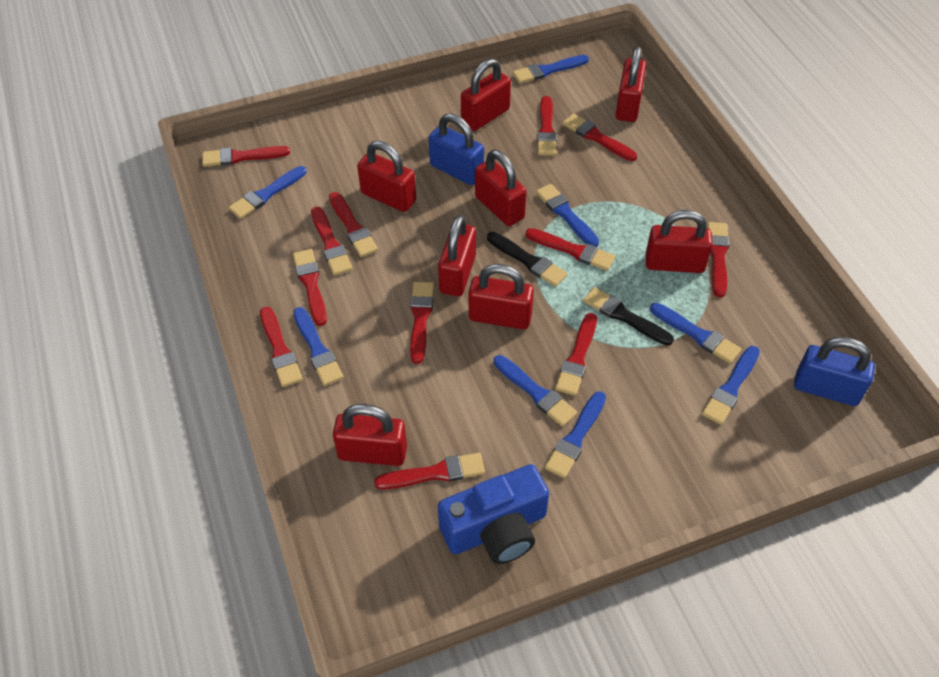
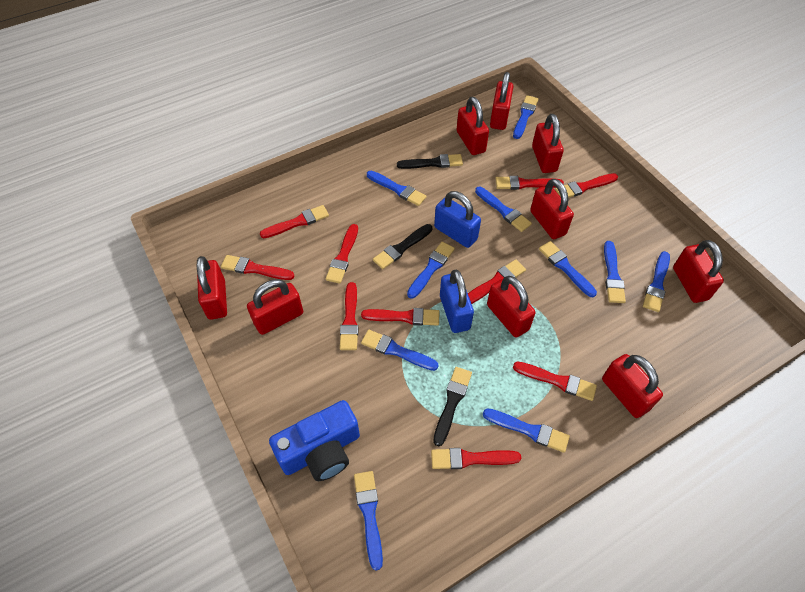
black brush: 2 -> 3
blue brush: 8 -> 10
red brush: 12 -> 10
red padlock: 8 -> 9

